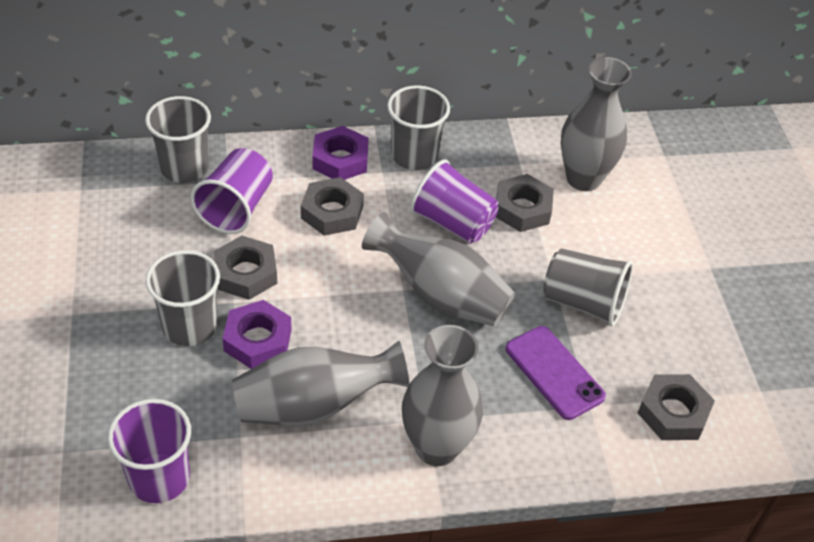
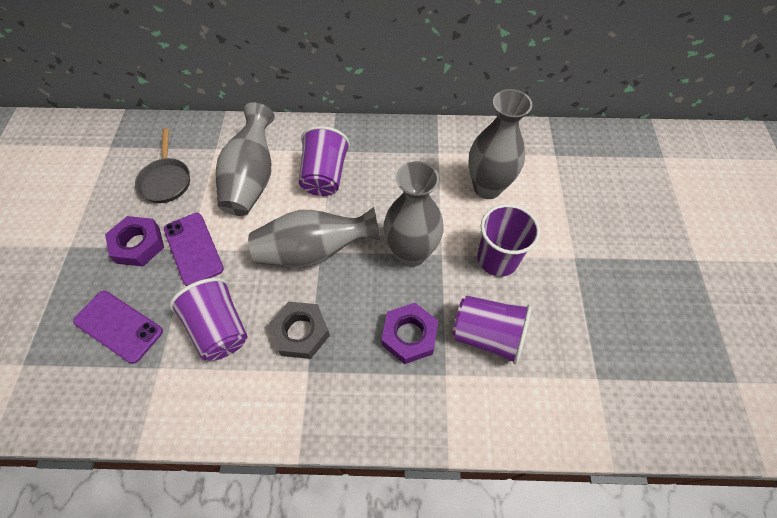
grey cup: 4 -> 0
grey nut: 4 -> 1
grey pan: 0 -> 1
purple cup: 3 -> 4
purple phone: 1 -> 2

